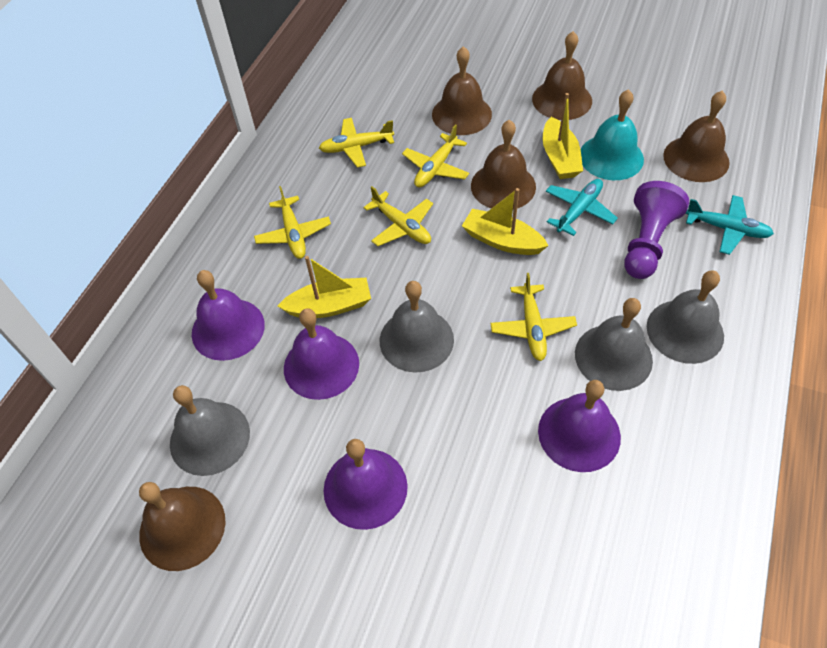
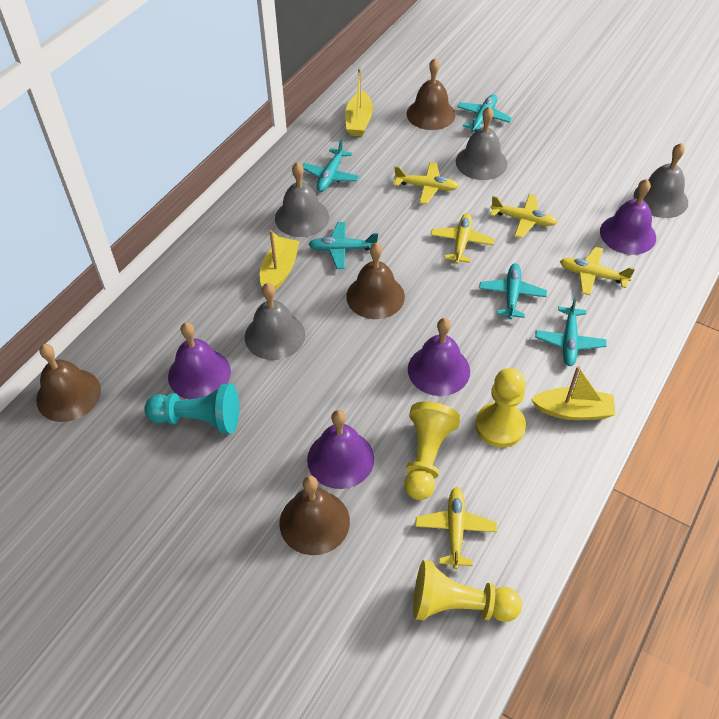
brown bell: 5 -> 4
purple pawn: 1 -> 0
turquoise bell: 1 -> 0
turquoise pawn: 0 -> 1
turquoise plane: 2 -> 5
yellow pawn: 0 -> 3

